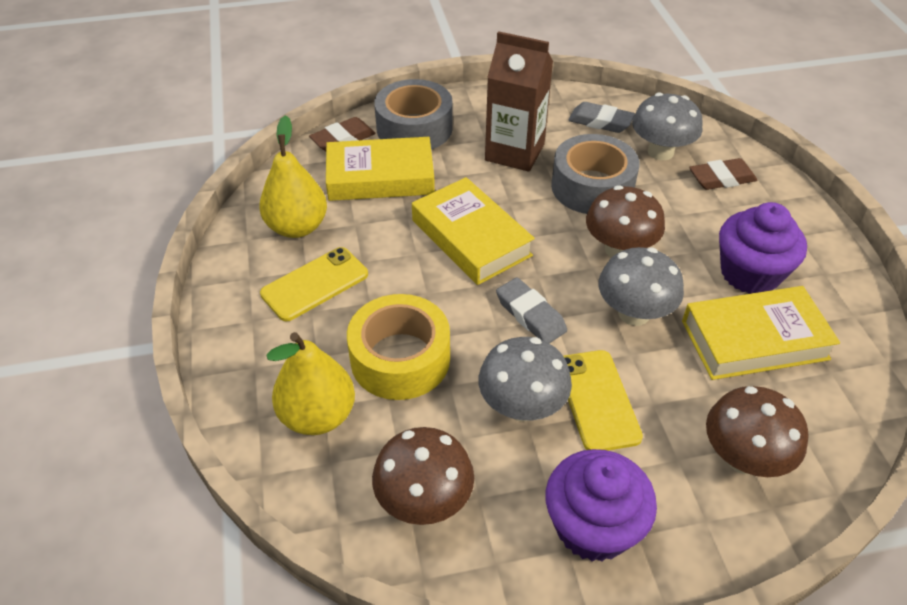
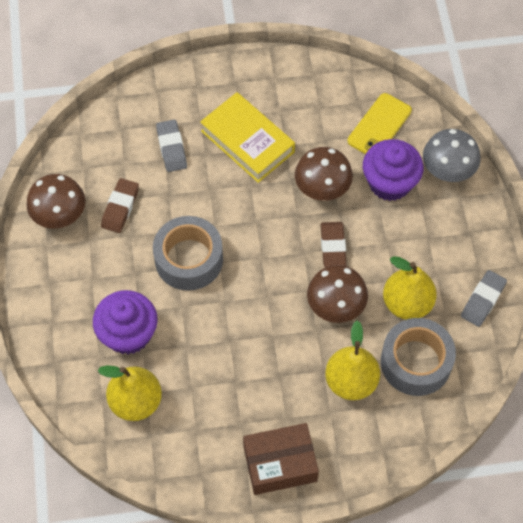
brown box: 0 -> 1
brown carton: 1 -> 0
grey mushroom: 3 -> 1
yellow book: 3 -> 1
yellow pear: 2 -> 3
yellow phone: 2 -> 1
yellow tape: 1 -> 0

